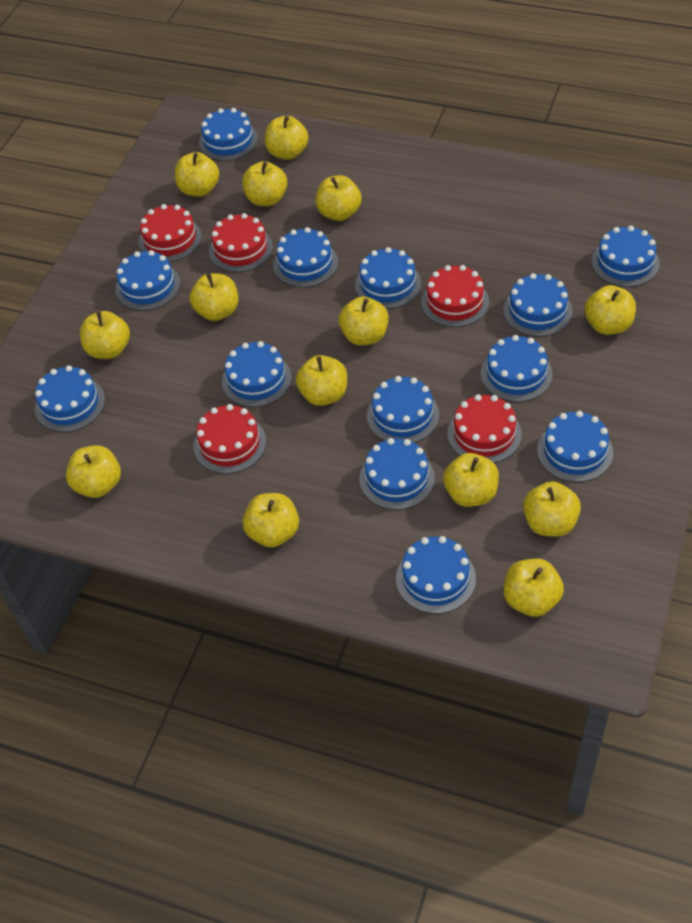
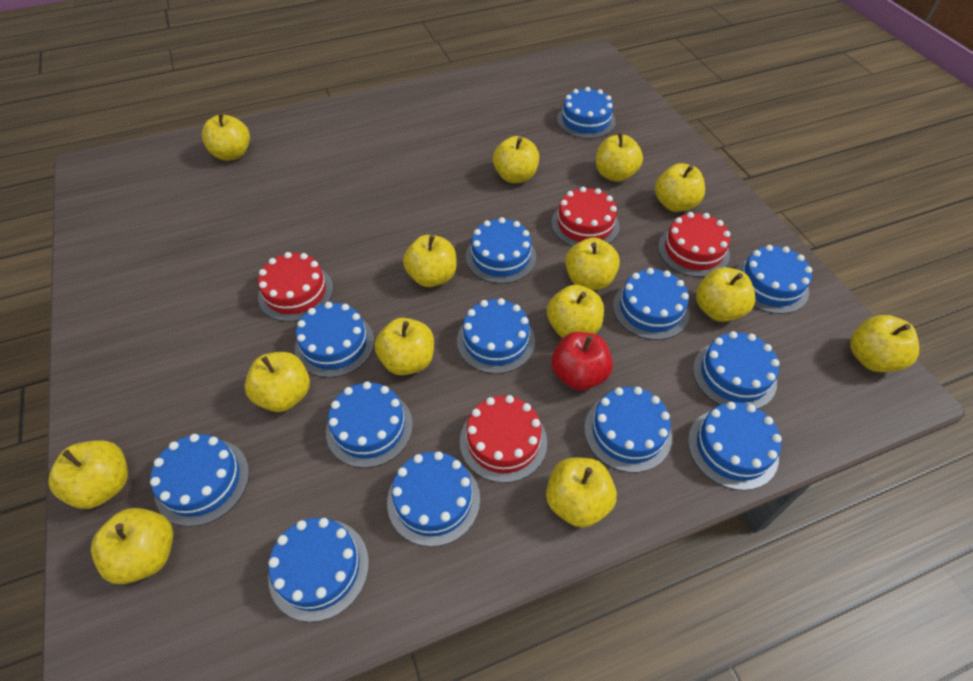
red apple: 0 -> 1
red cake: 5 -> 4

